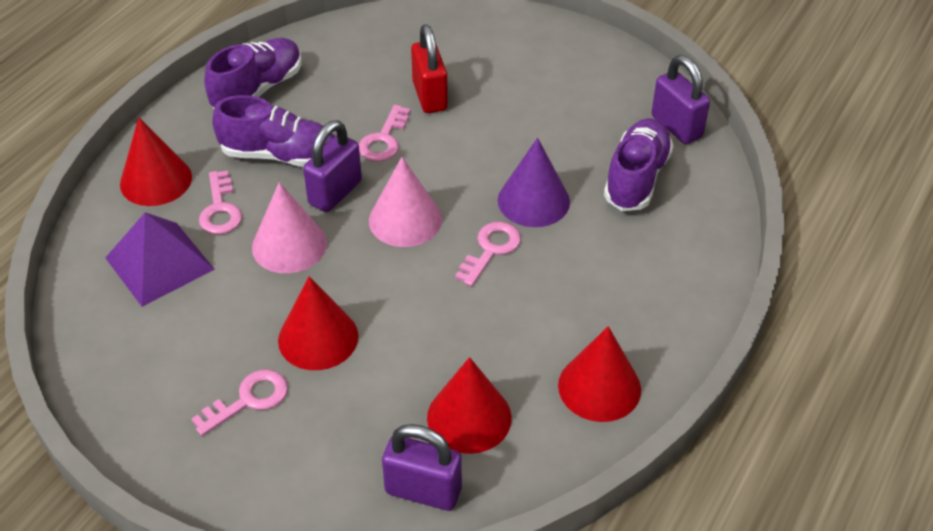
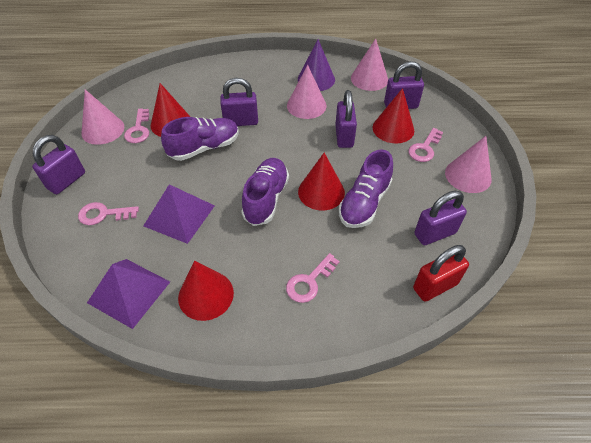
pink cone: 2 -> 4
purple padlock: 3 -> 5
purple pyramid: 1 -> 2

